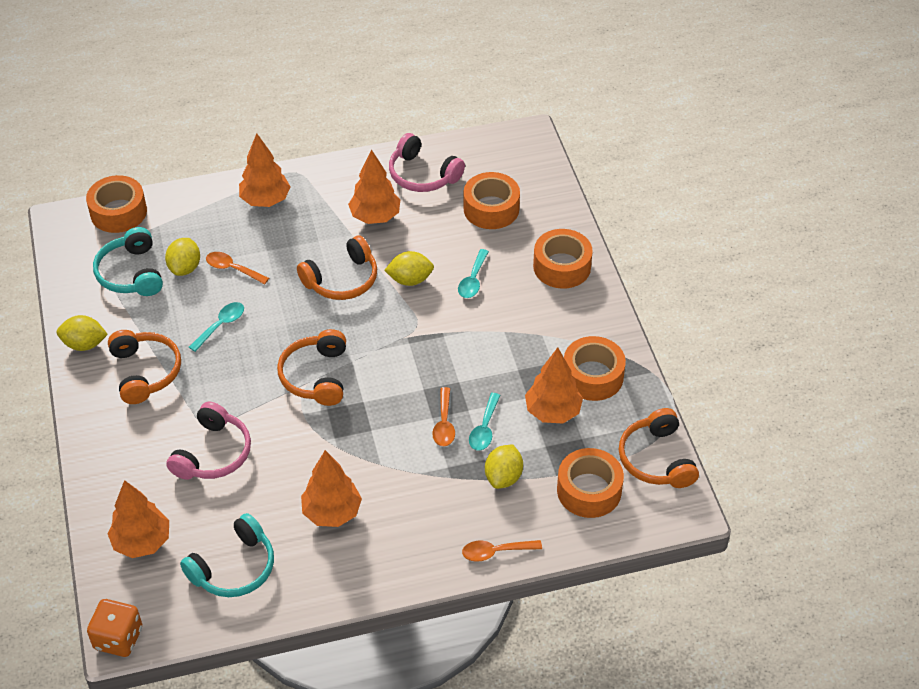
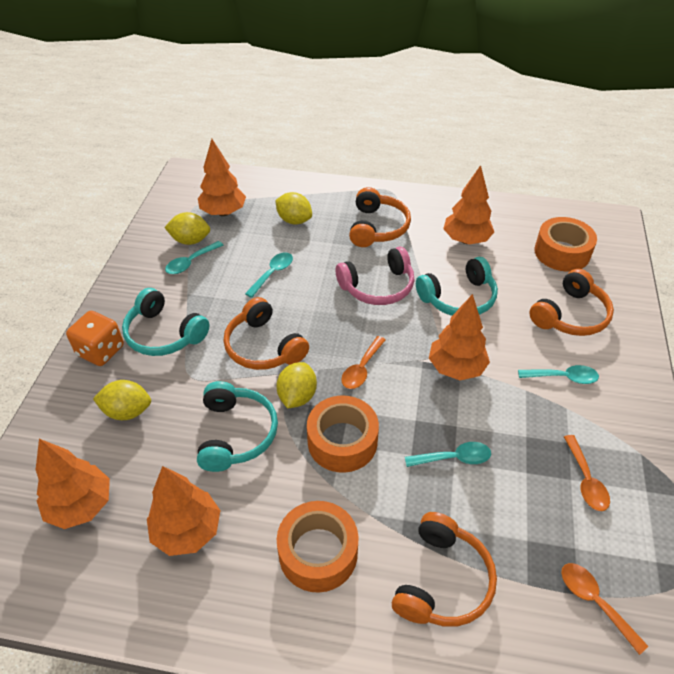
orange tape: 5 -> 3
pink headphones: 2 -> 1
turquoise headphones: 2 -> 3
turquoise spoon: 3 -> 4

